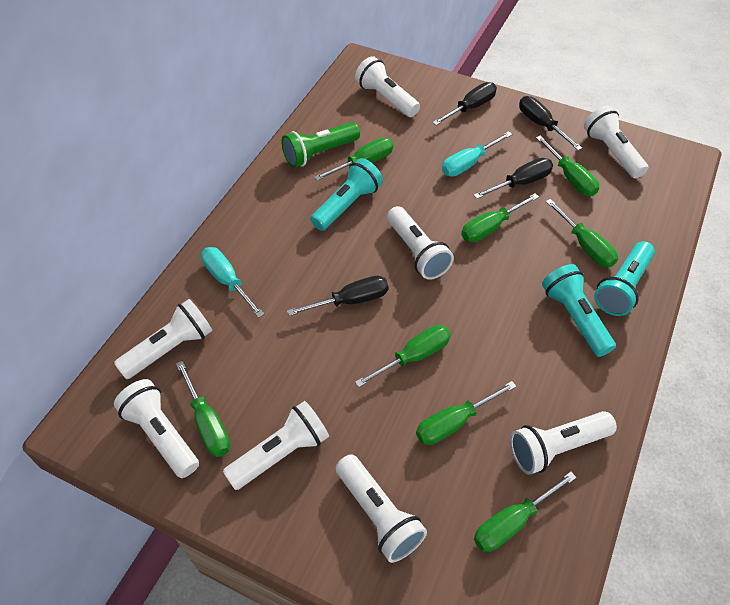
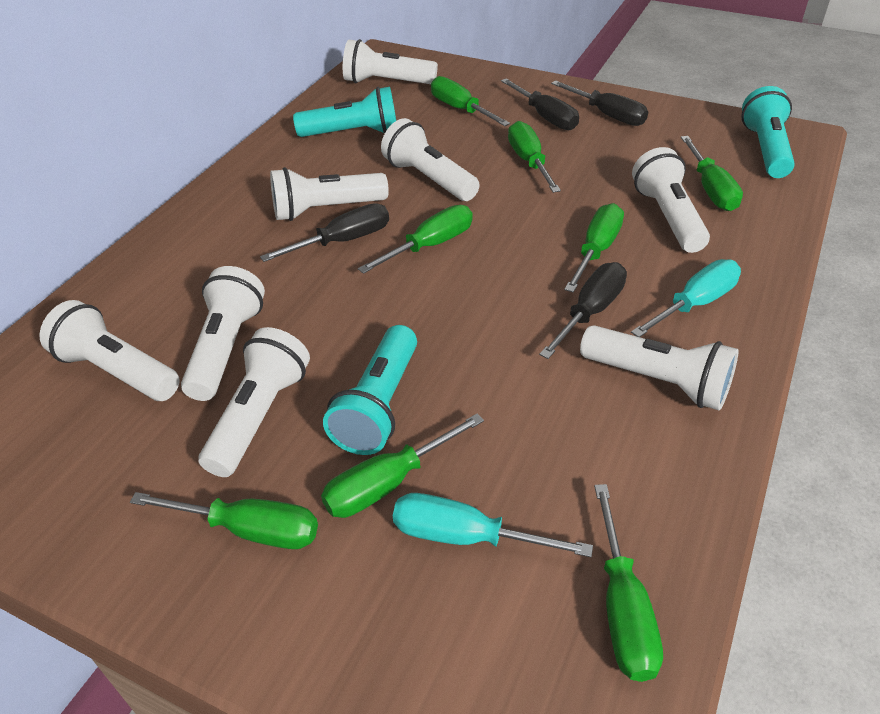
green flashlight: 1 -> 0

